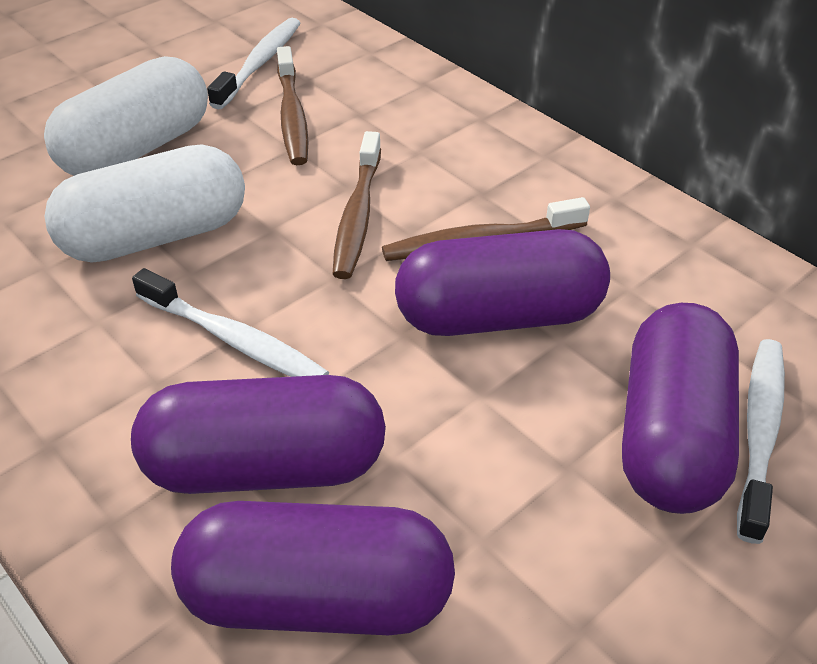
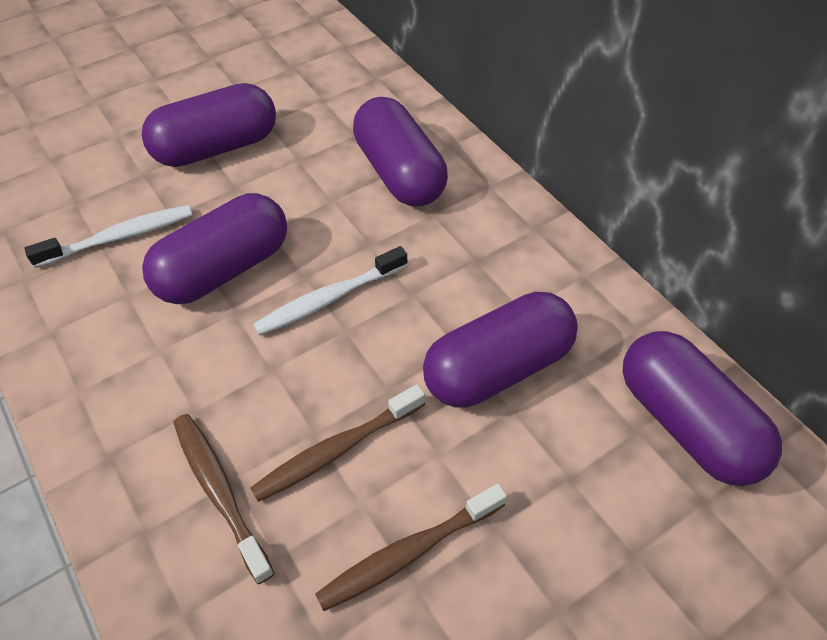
purple capsule: 4 -> 5
white capsule: 2 -> 0
white toothbrush: 3 -> 2

